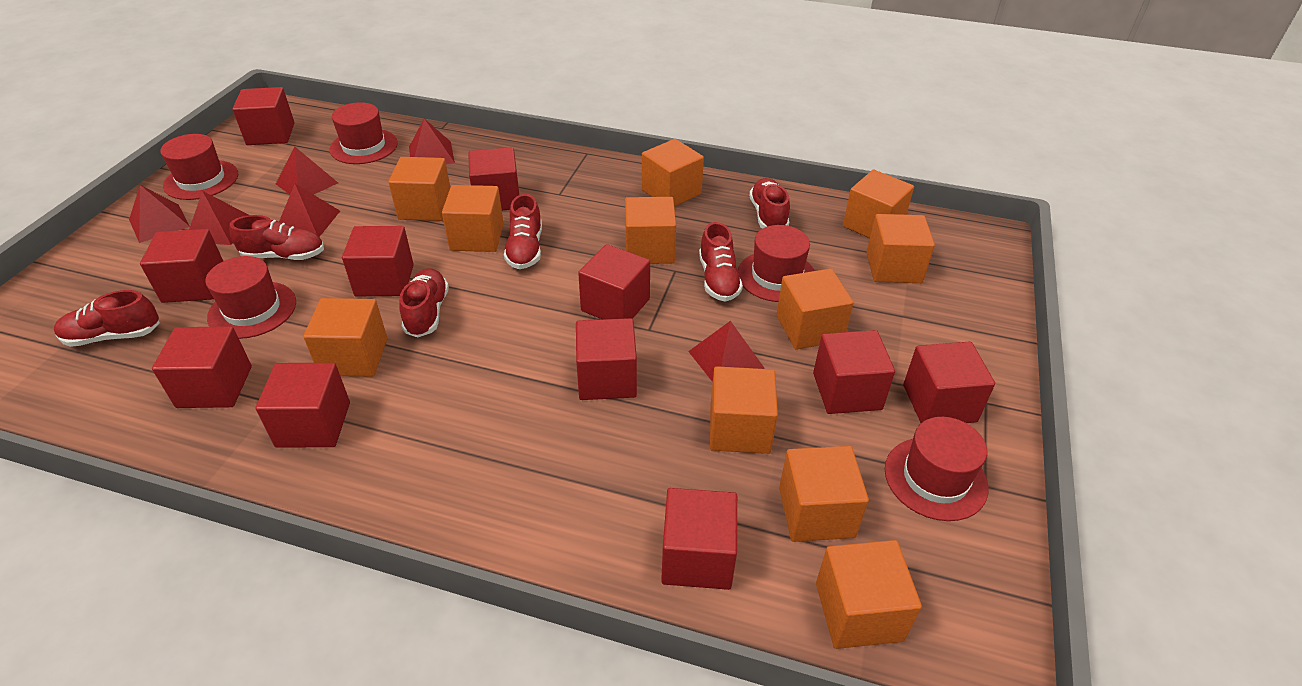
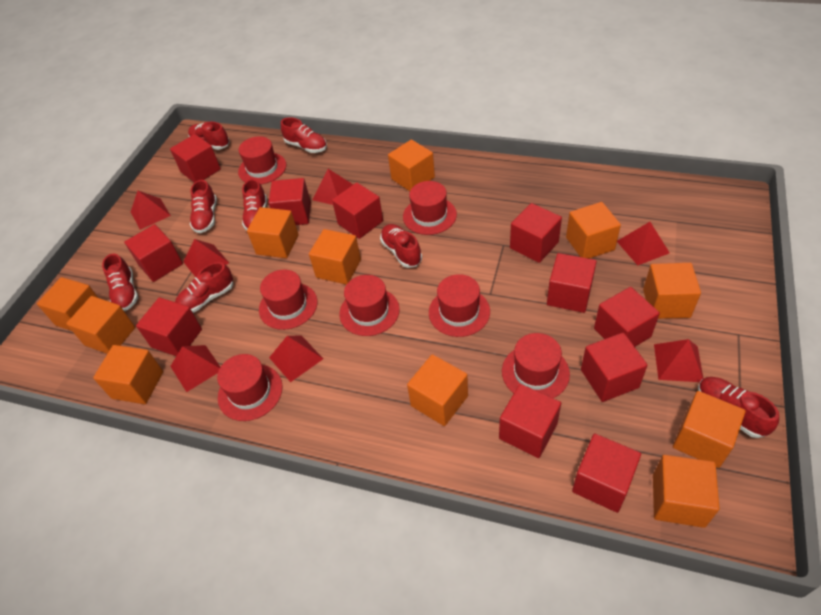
red hat: 5 -> 7
red pyramid: 6 -> 7
red shoe: 6 -> 8

